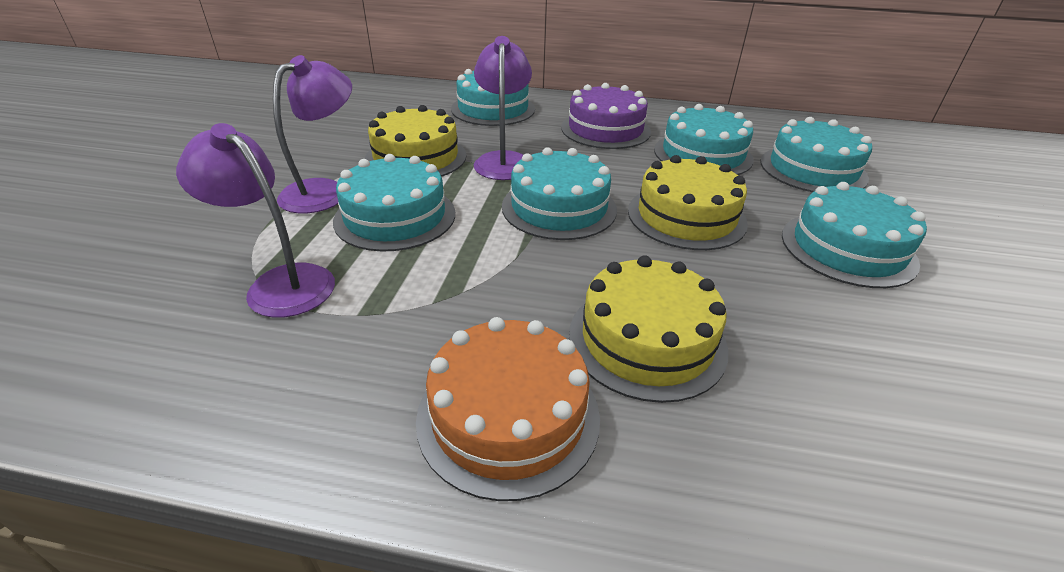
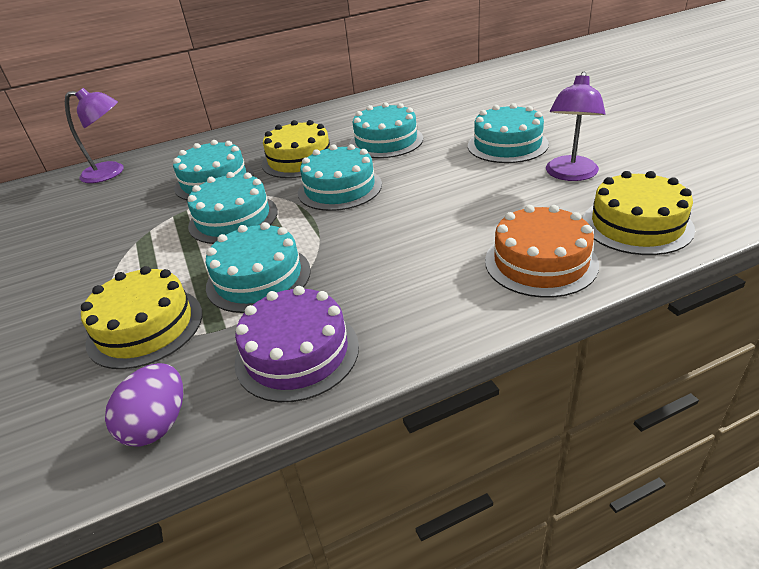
purple egg: 0 -> 1
purple lamp: 3 -> 2

